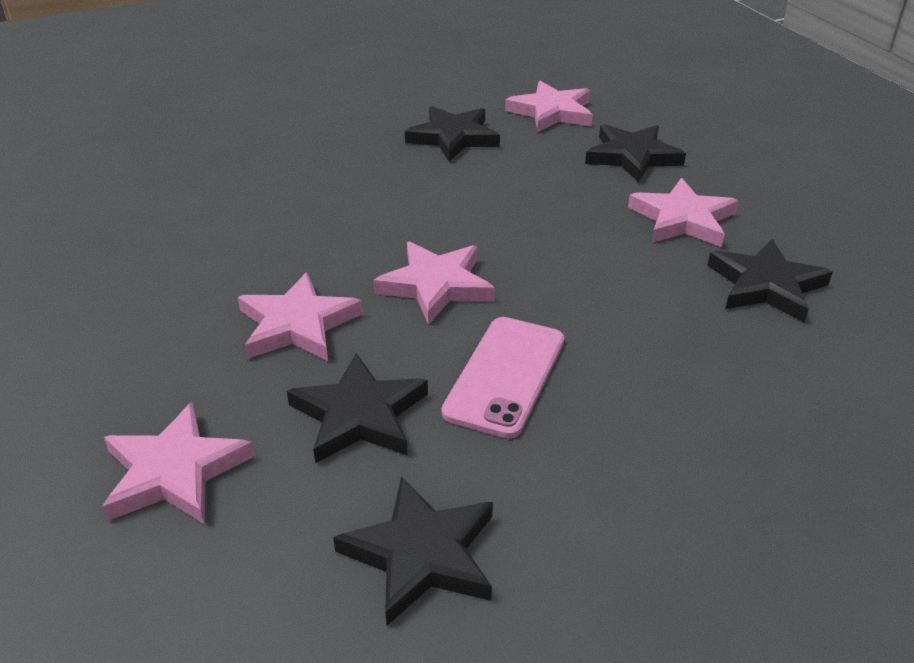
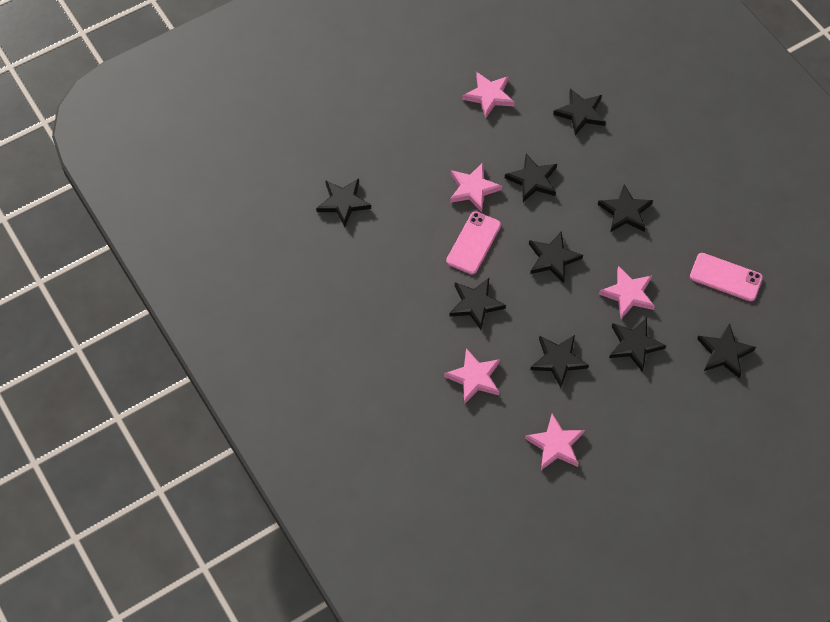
black star: 5 -> 9
pink phone: 1 -> 2

